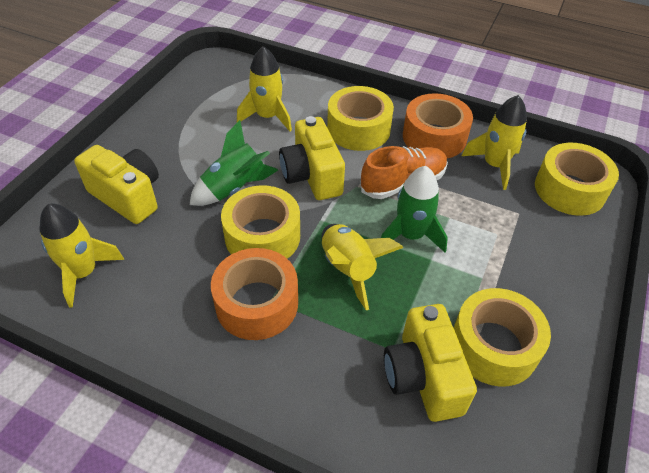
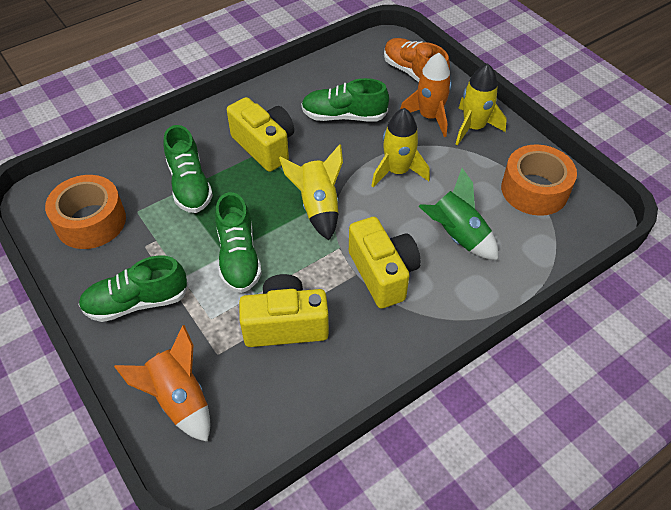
green rocket: 2 -> 1
green shoe: 0 -> 4
orange rocket: 0 -> 2
yellow rocket: 4 -> 3
yellow tape: 4 -> 0

